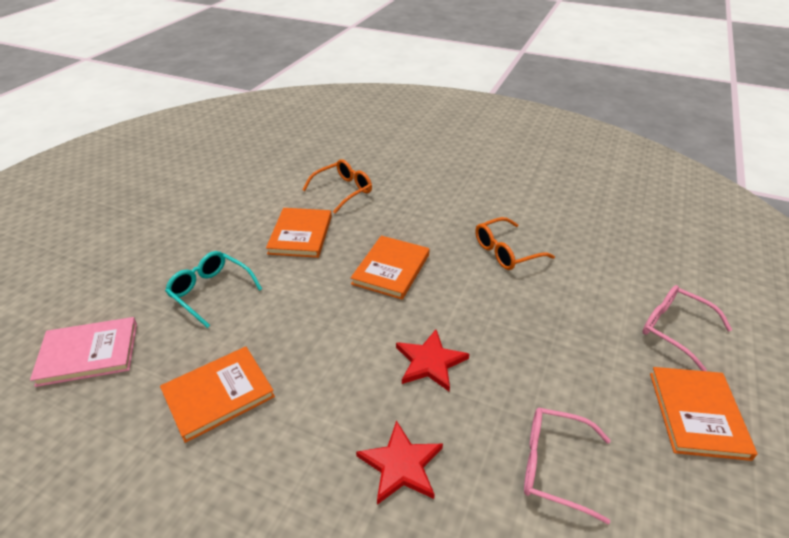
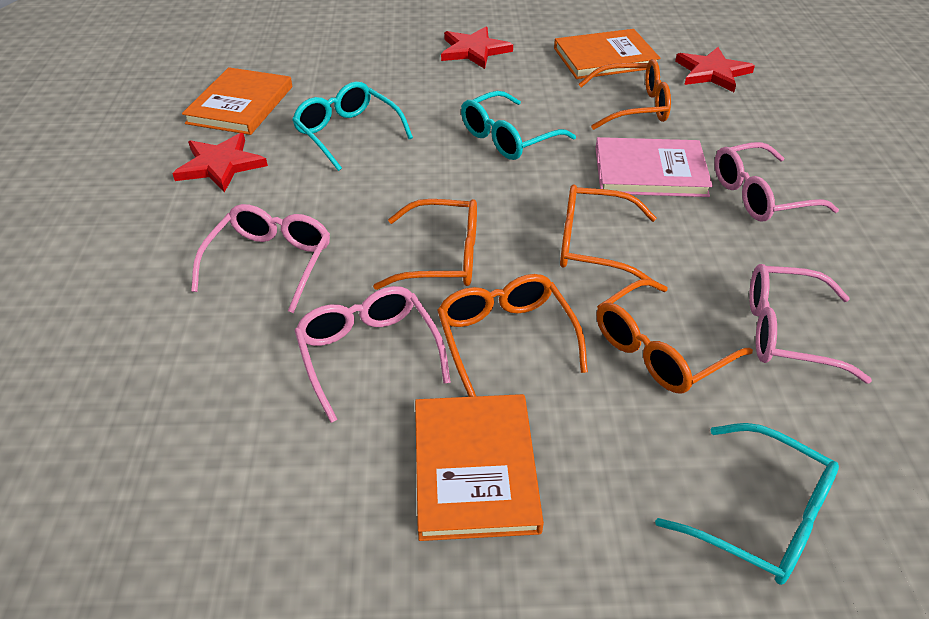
orange book: 4 -> 3
orange glasses: 2 -> 5
pink glasses: 2 -> 4
red star: 2 -> 3
turquoise glasses: 1 -> 3

